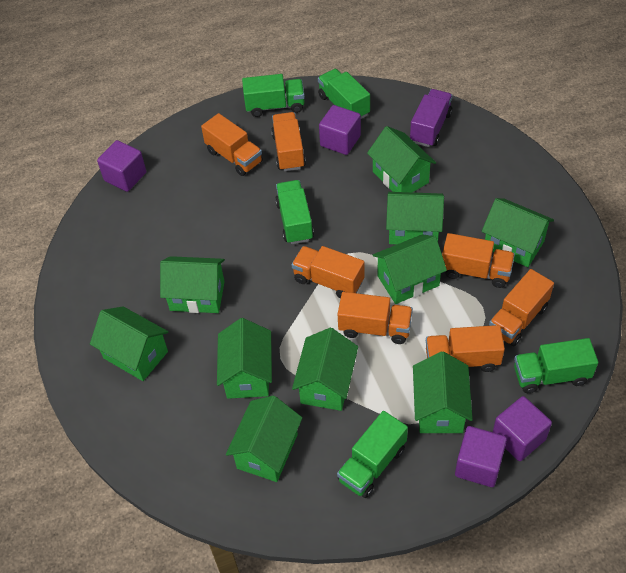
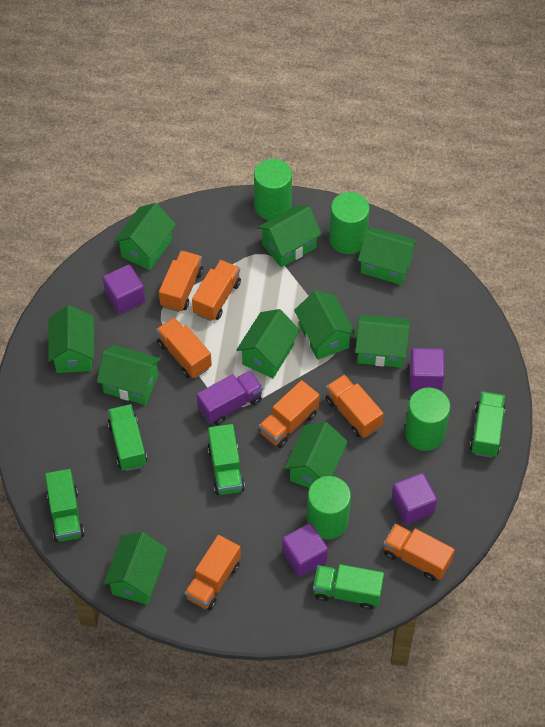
green cylinder: 0 -> 4

